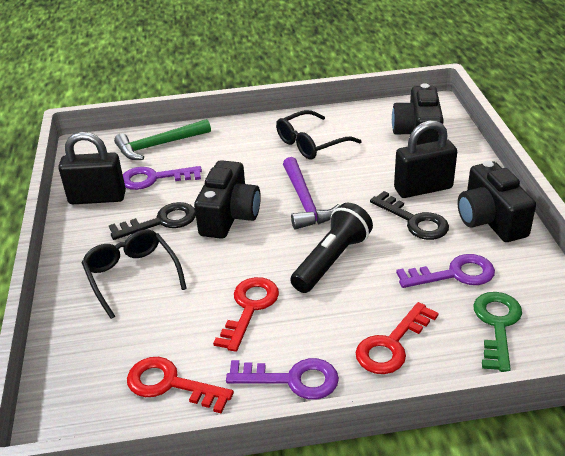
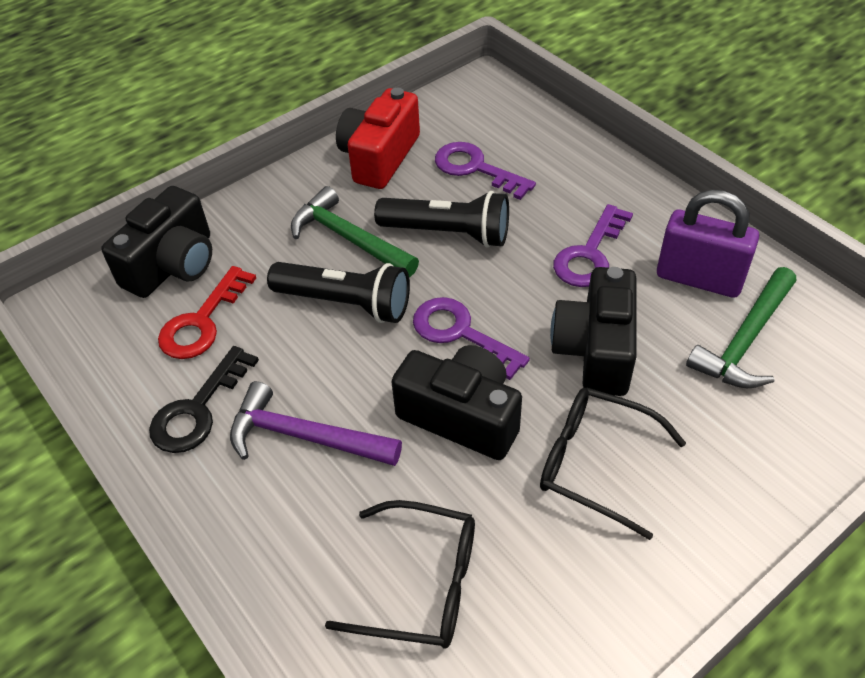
black flashlight: 1 -> 2
black key: 2 -> 1
black padlock: 2 -> 0
green hammer: 1 -> 2
green key: 1 -> 0
purple padlock: 0 -> 1
red camera: 0 -> 1
red key: 3 -> 1

